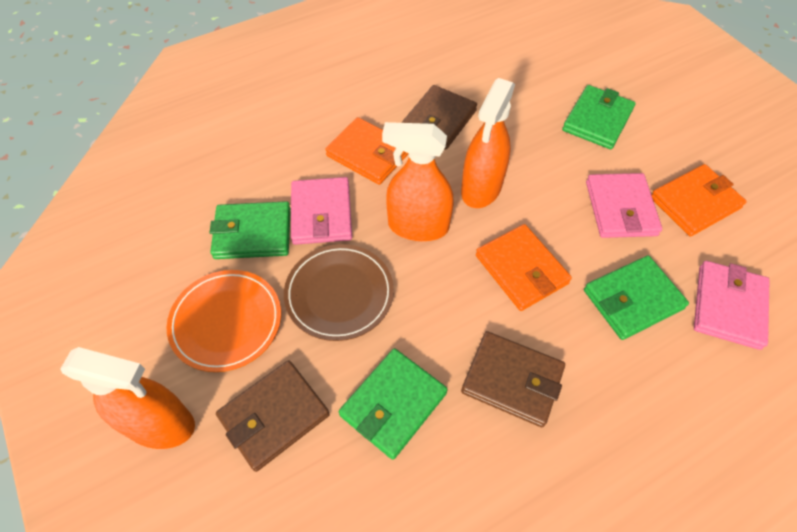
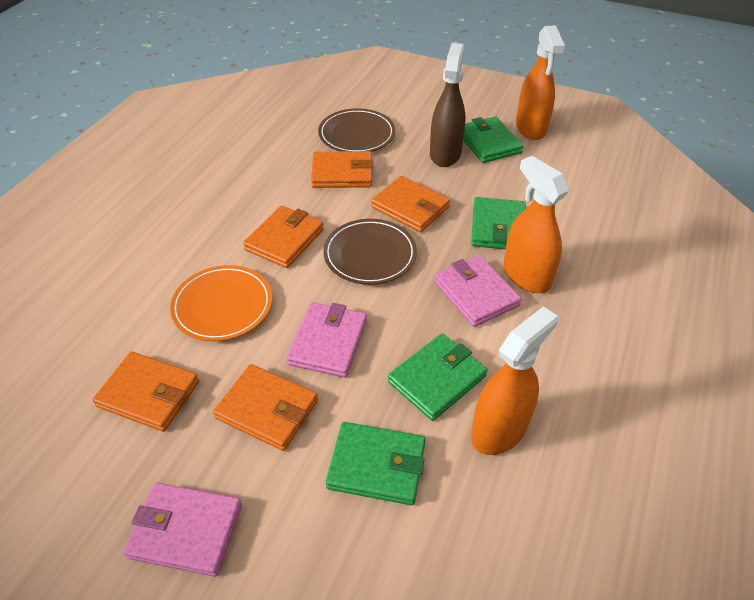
brown plate: 1 -> 2
brown spray bottle: 0 -> 1
brown wallet: 3 -> 0
orange wallet: 3 -> 5

